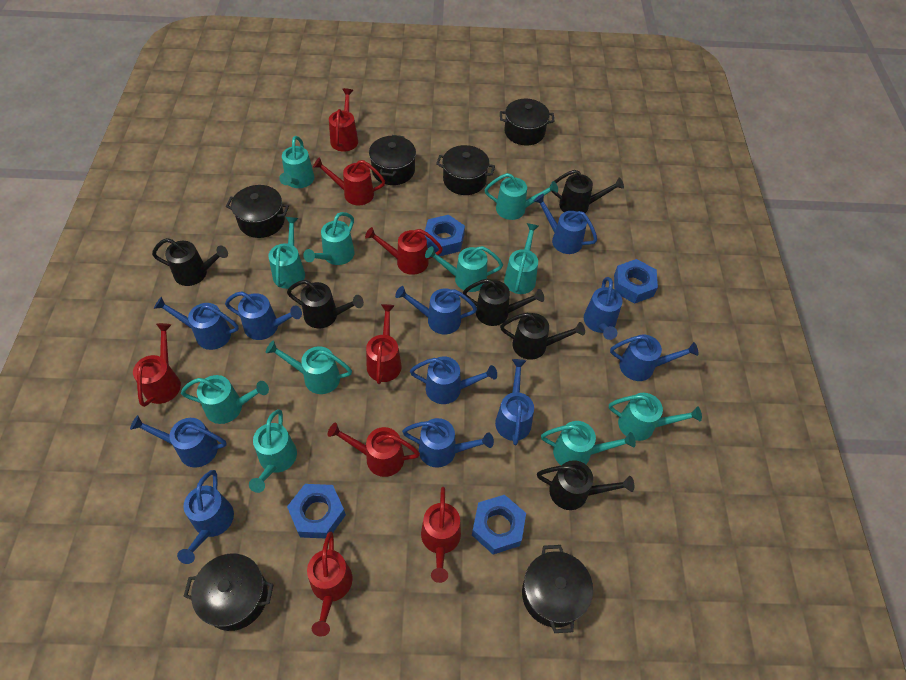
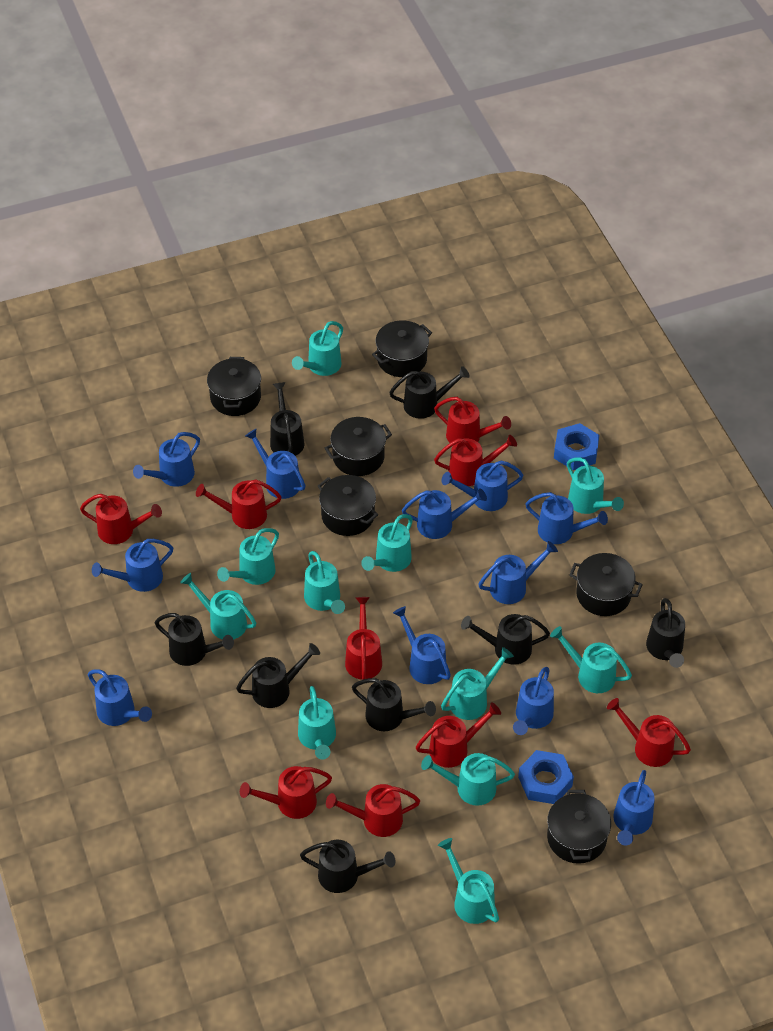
black watering can: 6 -> 8
blue nut: 4 -> 2
red watering can: 8 -> 9

